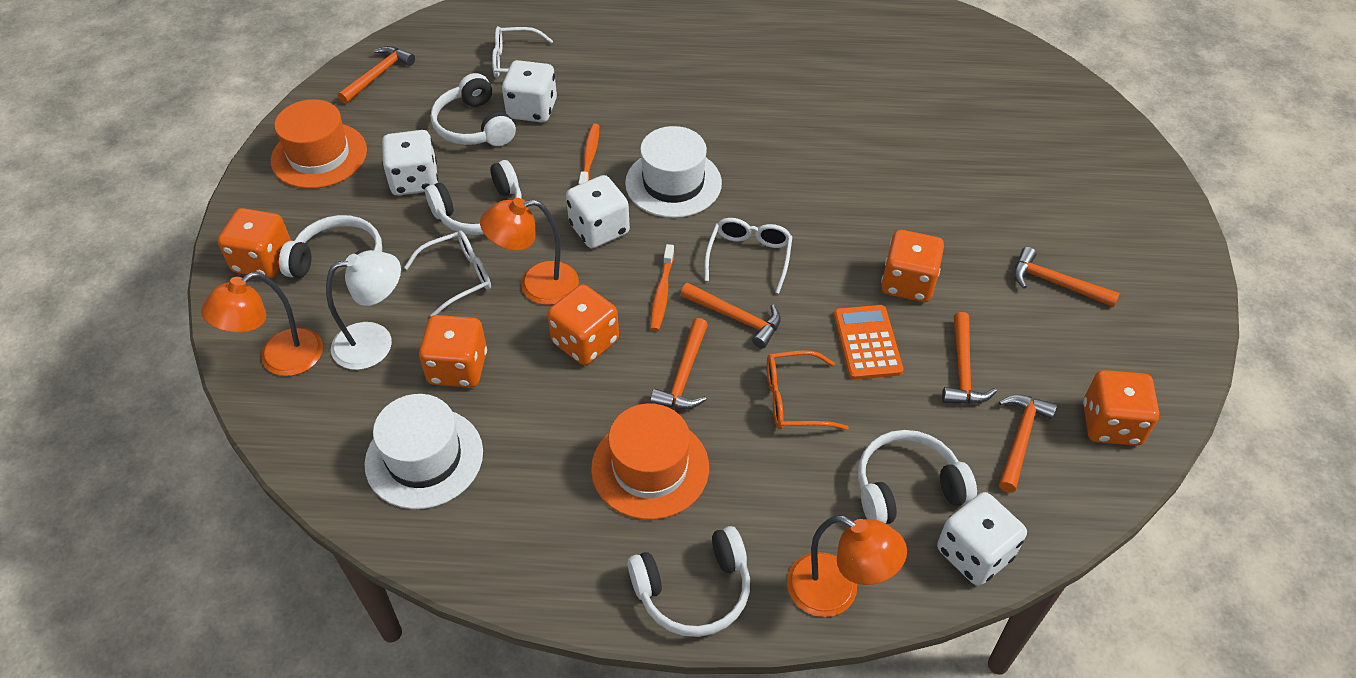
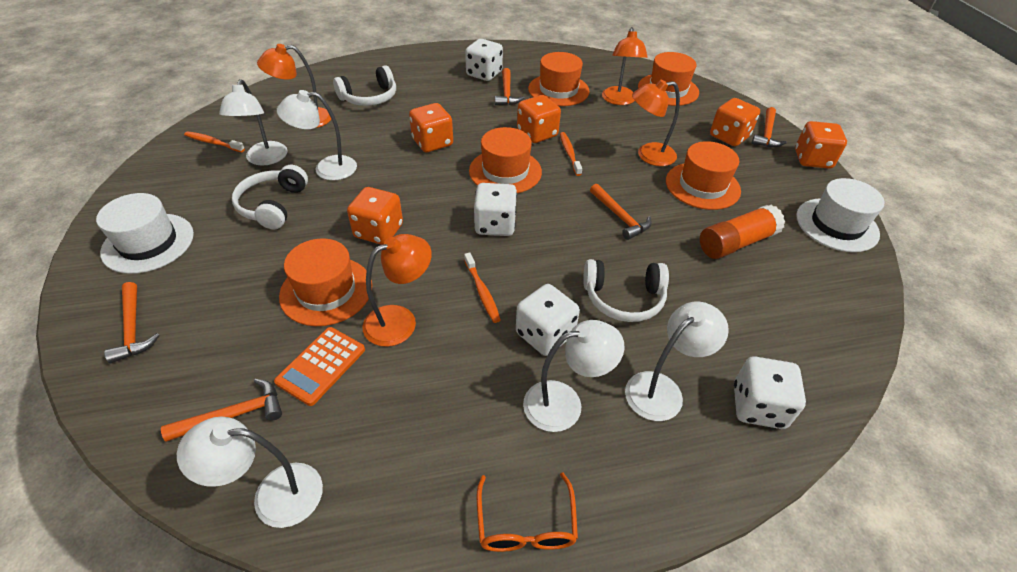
orange glue stick: 0 -> 1
orange hammer: 6 -> 5
orange hat: 2 -> 5
orange lamp: 3 -> 4
orange toothbrush: 2 -> 3
white glasses: 3 -> 0
white headphones: 5 -> 3
white lamp: 1 -> 5

